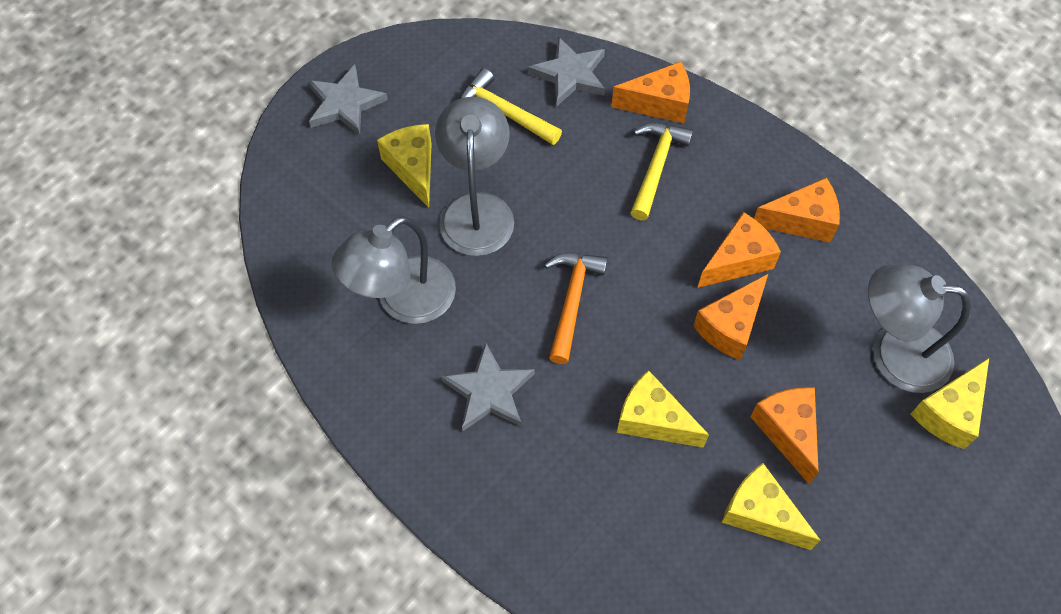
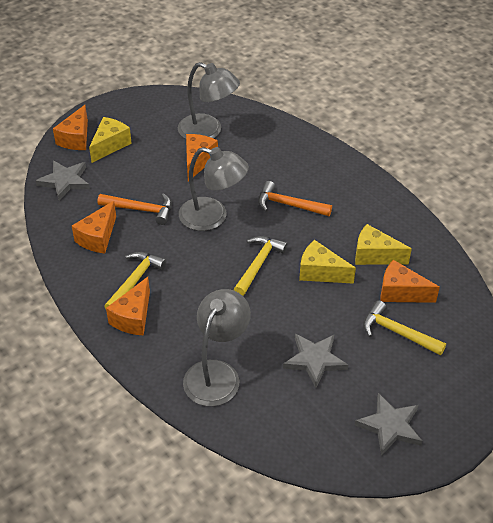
orange hammer: 1 -> 2
yellow cheese: 4 -> 3
yellow hammer: 2 -> 3

